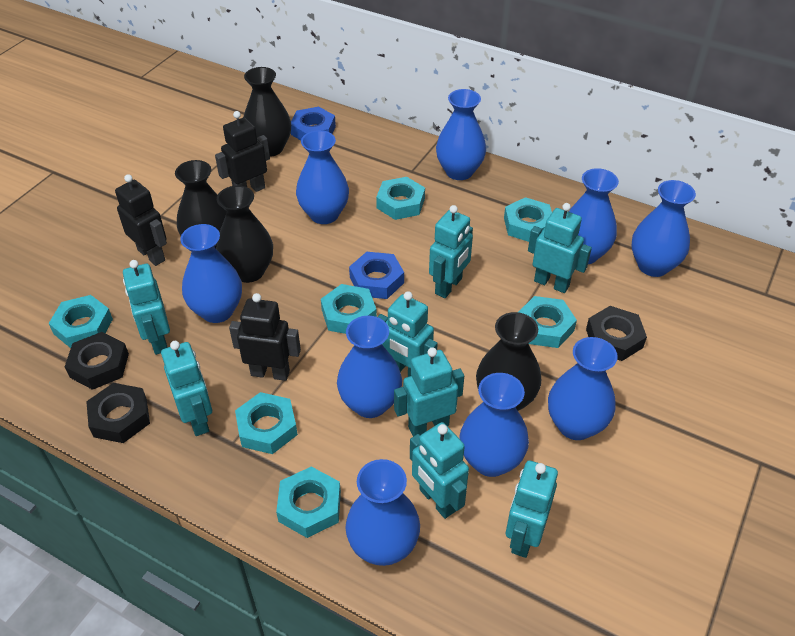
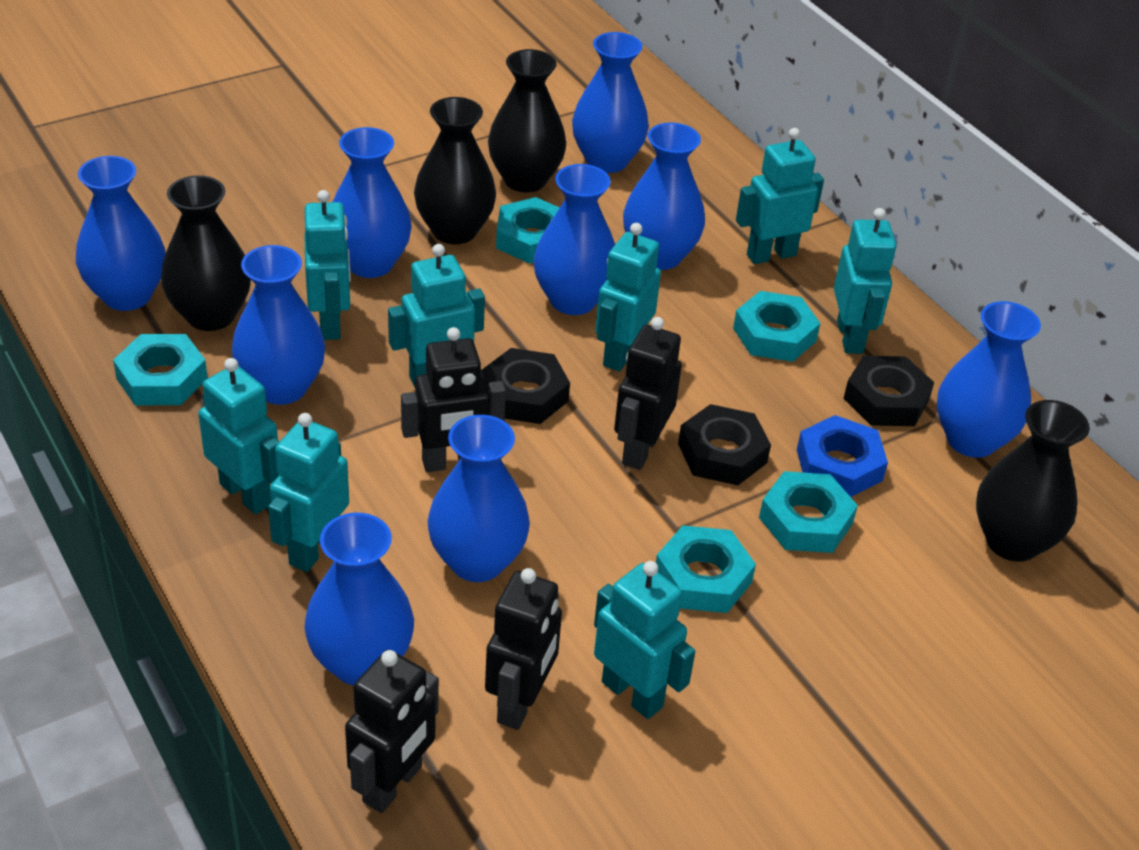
black robot: 3 -> 4
blue nut: 2 -> 1
turquoise nut: 7 -> 5

